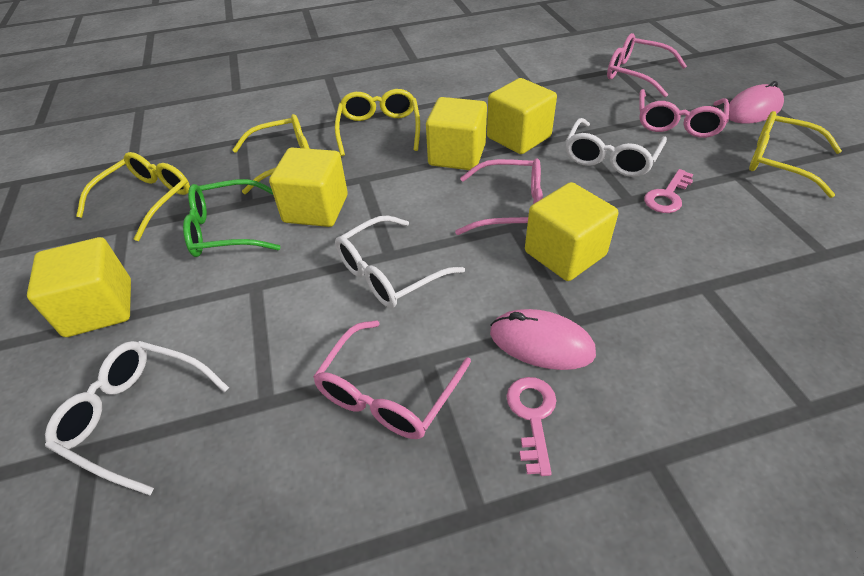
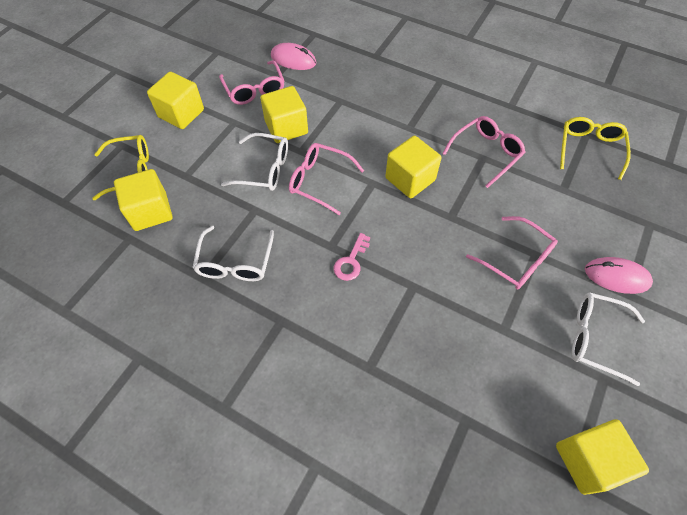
green glasses: 1 -> 0
pink key: 2 -> 1
yellow glasses: 4 -> 2

